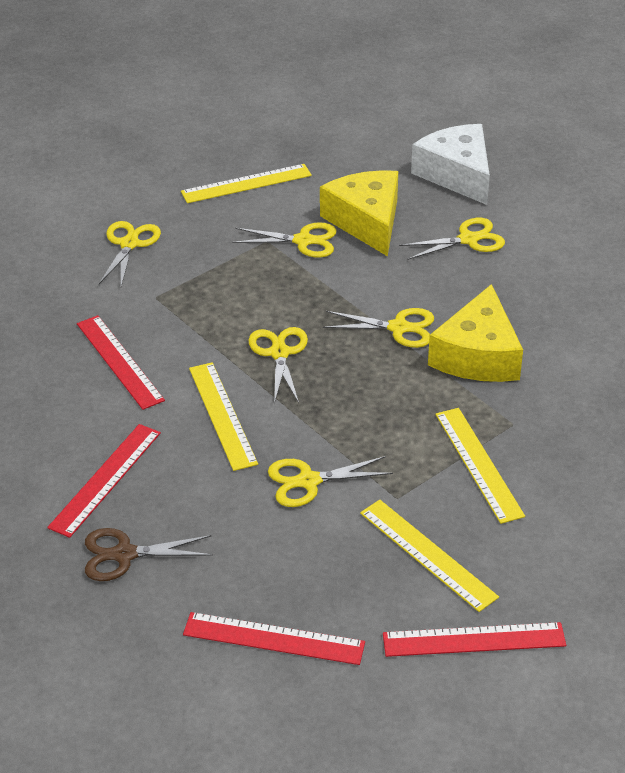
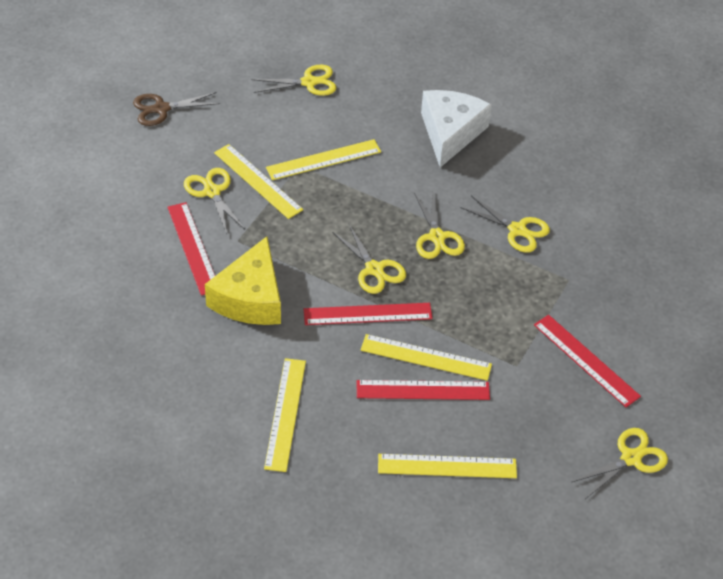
yellow cheese: 2 -> 1
yellow ruler: 4 -> 5

